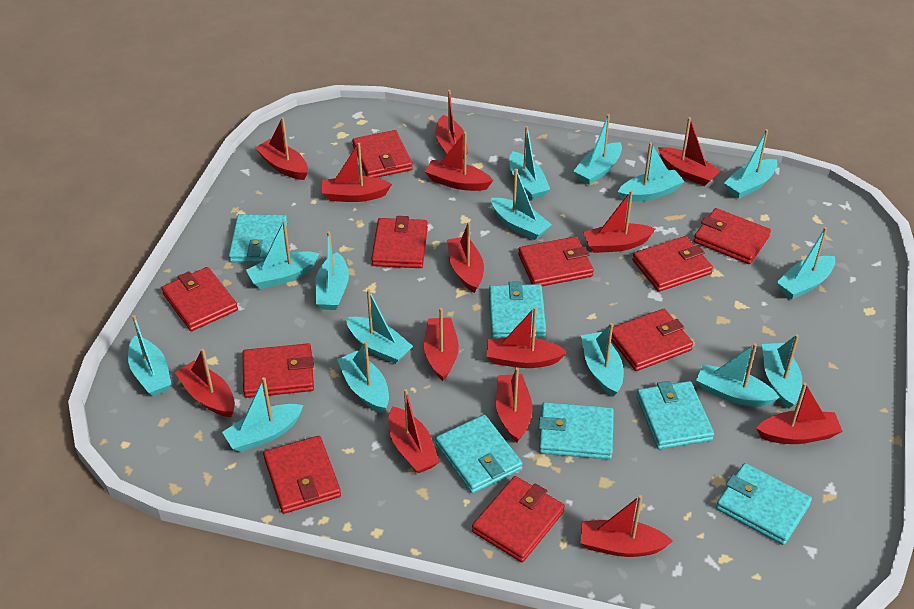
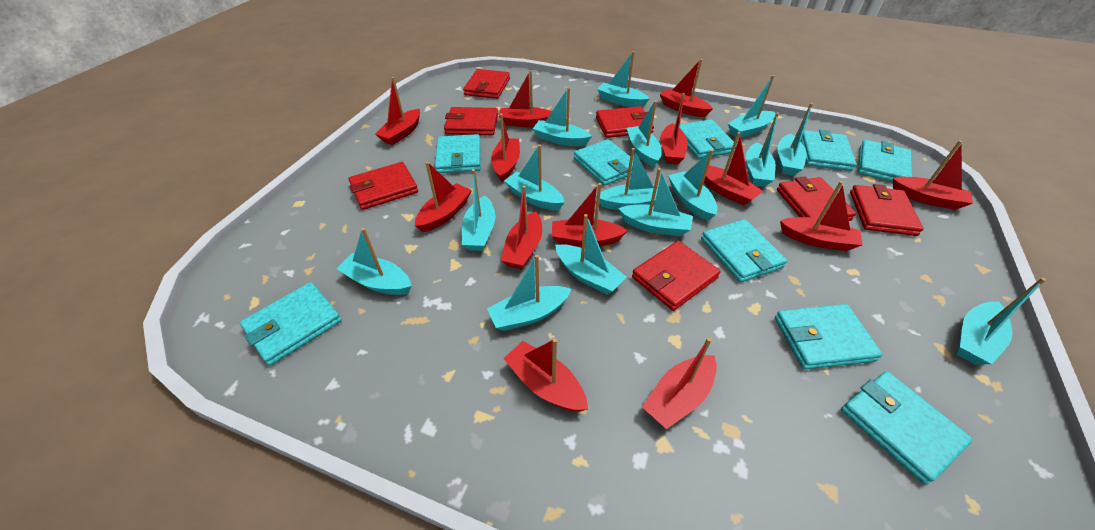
red boat: 14 -> 13
red wallet: 10 -> 7
turquoise wallet: 6 -> 9

